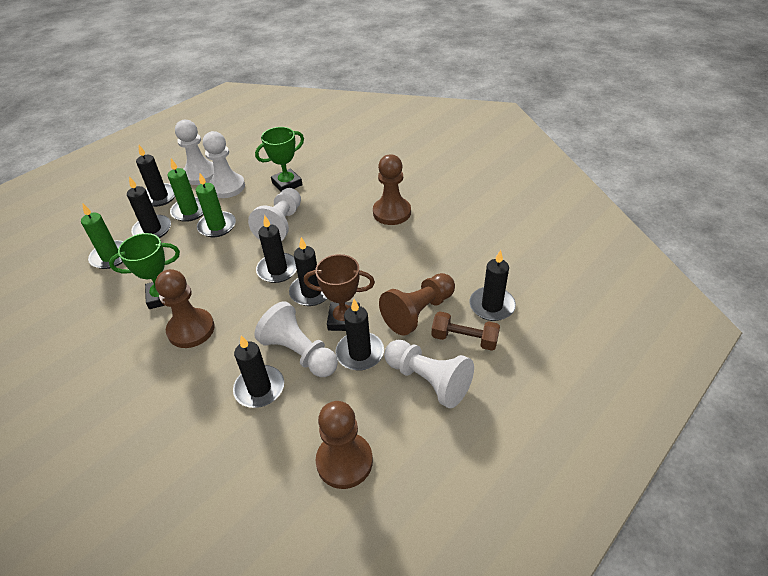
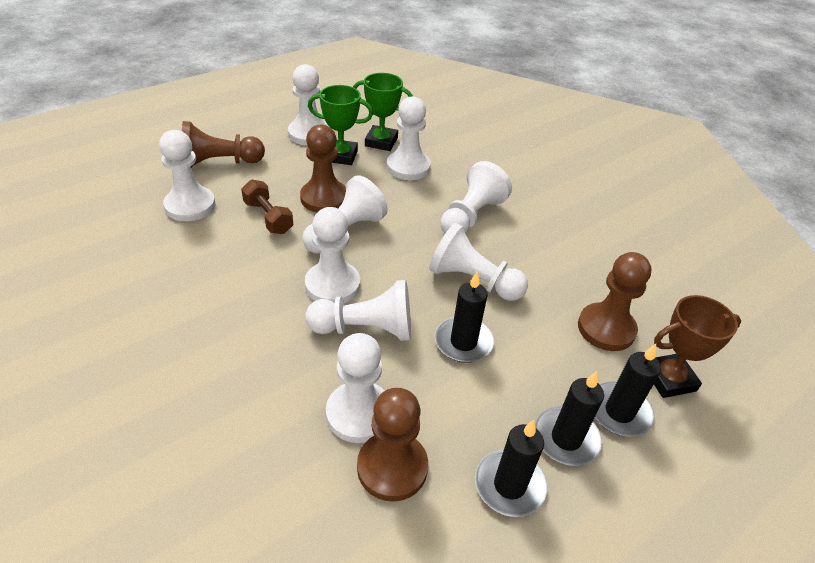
black candle: 7 -> 4
green candle: 3 -> 0
white pawn: 5 -> 9

